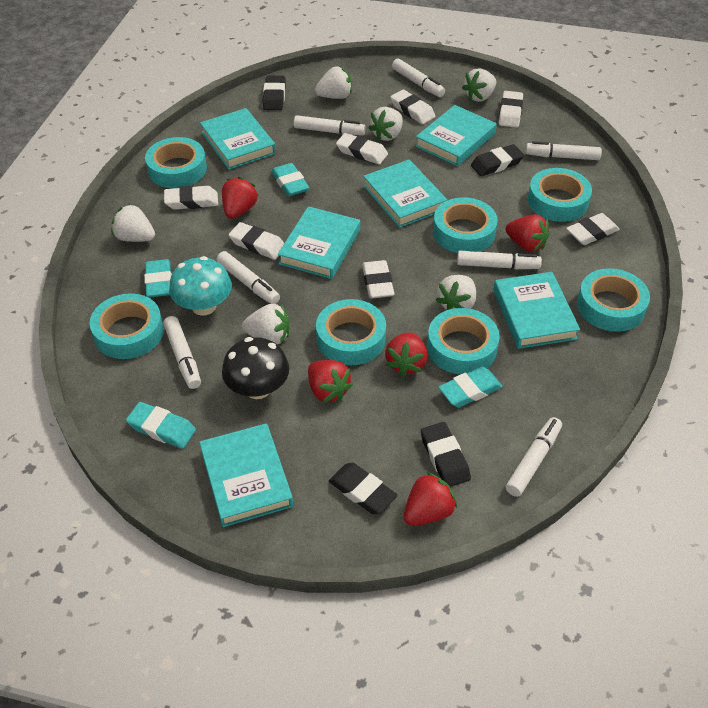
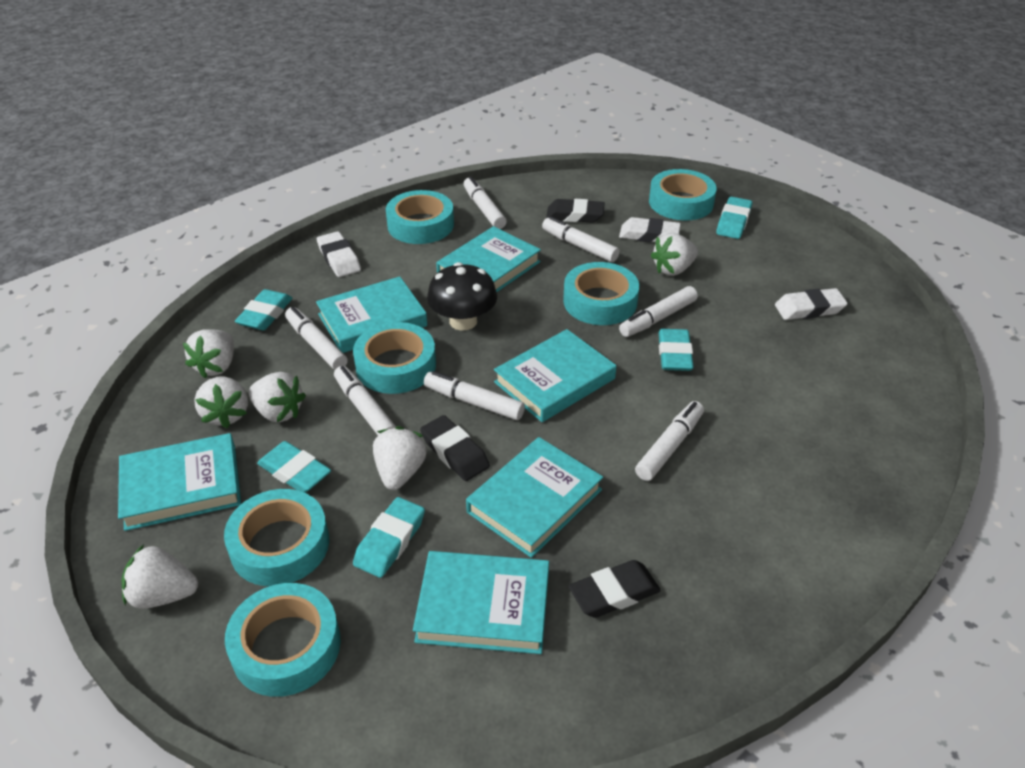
black eraser: 4 -> 3
red strawberry: 5 -> 0
turquoise eraser: 4 -> 5
turquoise mushroom: 1 -> 0
turquoise tape: 7 -> 6
white eraser: 7 -> 3

